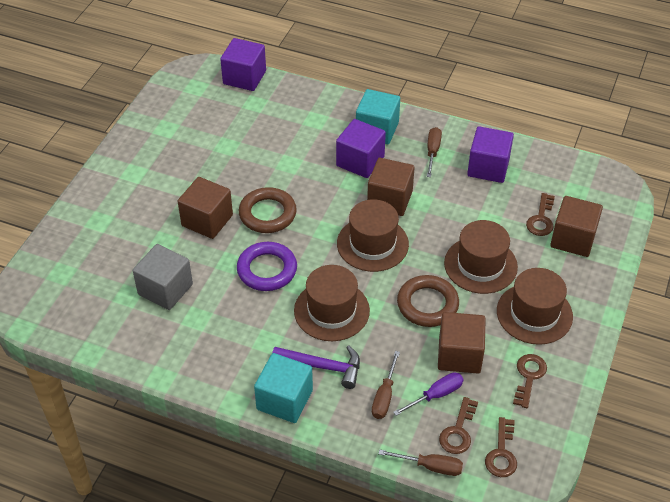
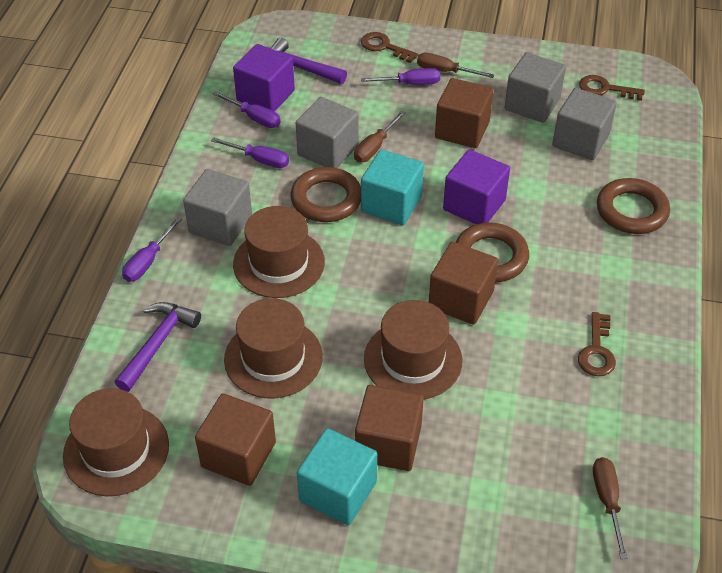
brown key: 4 -> 3
brown ring: 2 -> 3
grey cube: 1 -> 4
purple cube: 3 -> 2
purple hammer: 1 -> 2
purple ring: 1 -> 0
purple screwdriver: 1 -> 4

